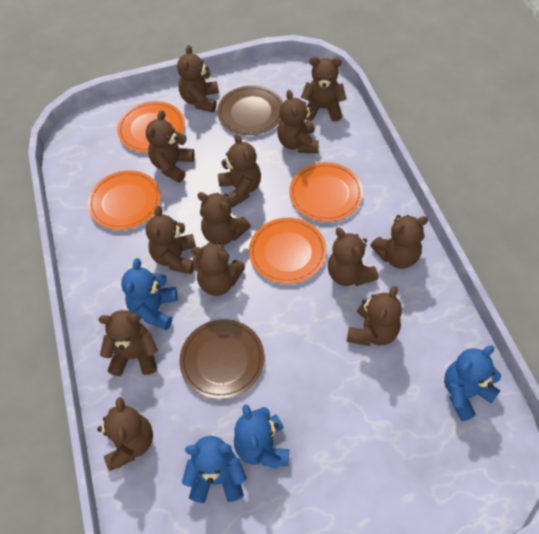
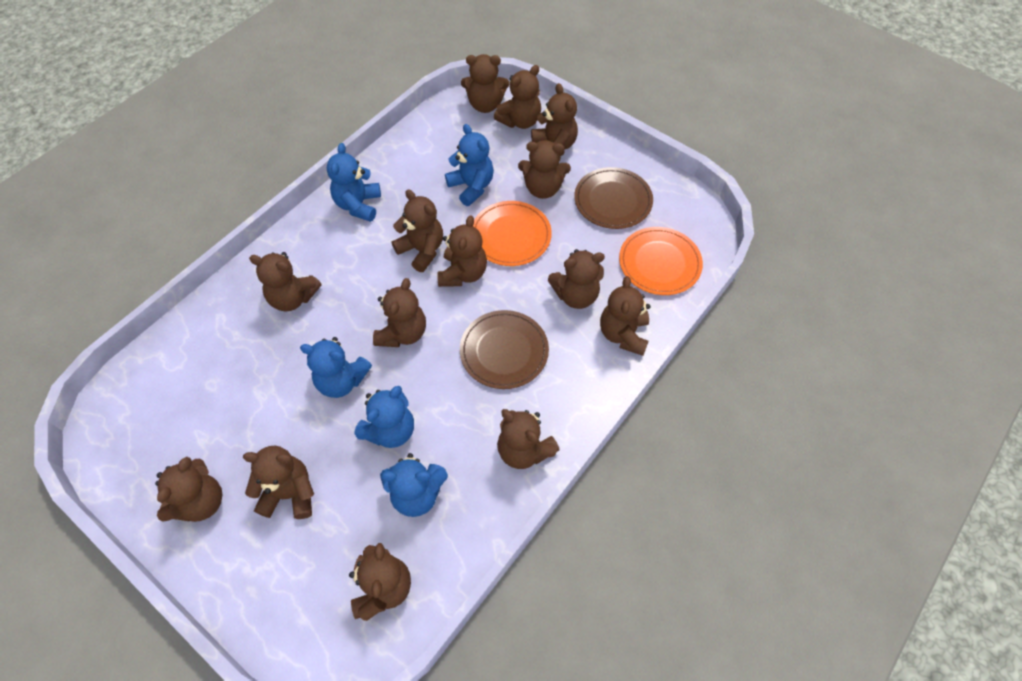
blue teddy bear: 4 -> 5
brown teddy bear: 13 -> 14
orange plate: 4 -> 2

